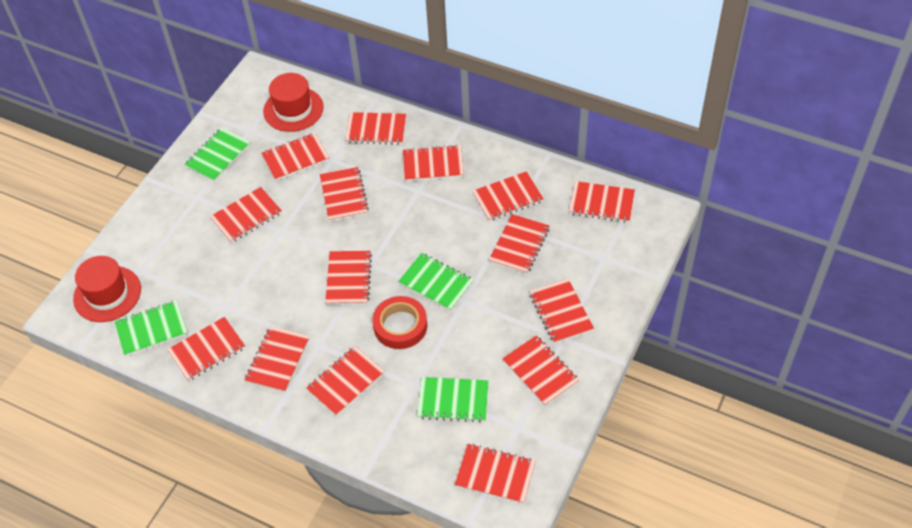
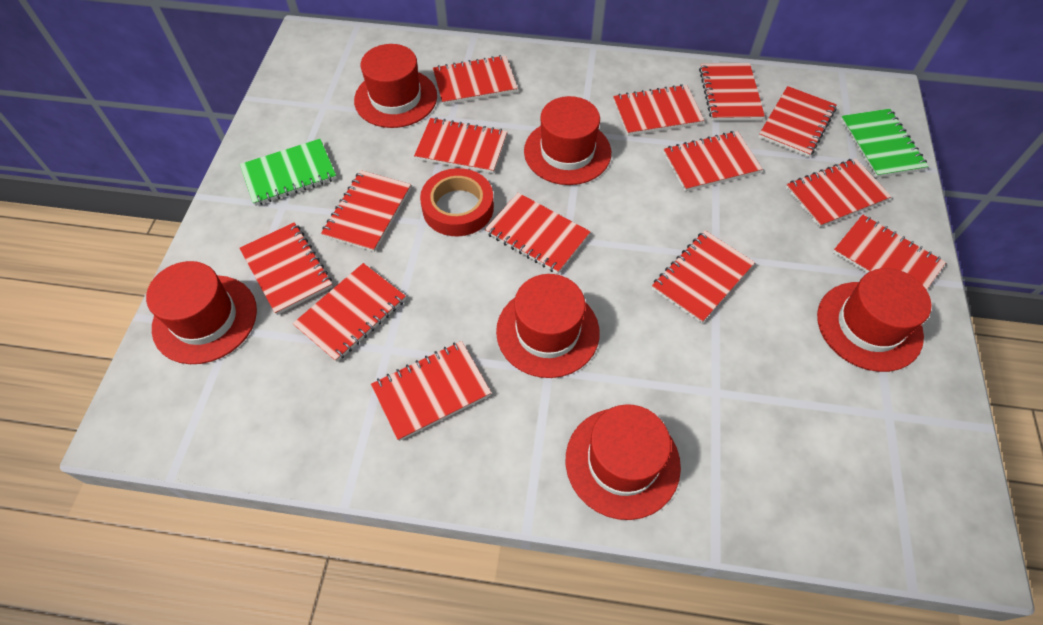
green notebook: 4 -> 2
red hat: 2 -> 6
red notebook: 15 -> 14

